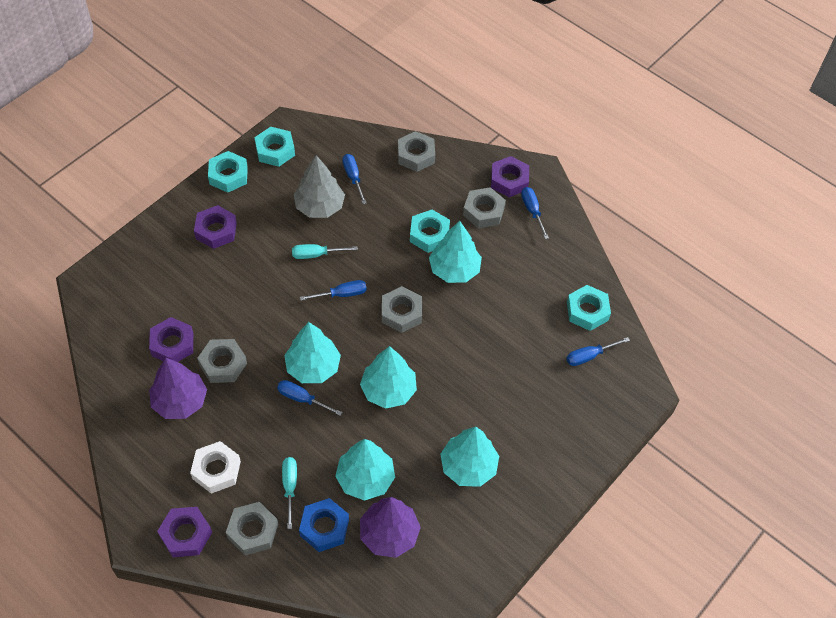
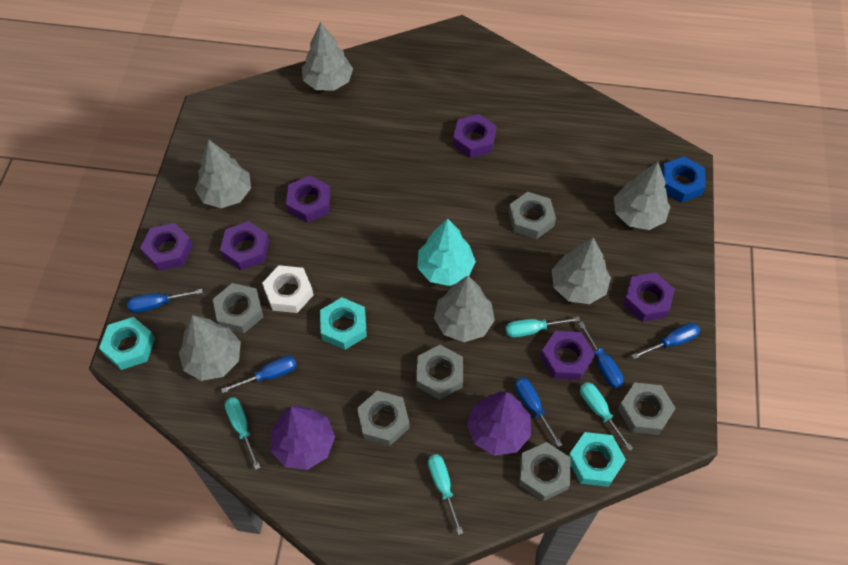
grey nut: 5 -> 6
grey tree: 1 -> 6
purple nut: 4 -> 6
turquoise nut: 4 -> 3
turquoise screwdriver: 2 -> 4
turquoise tree: 5 -> 1

